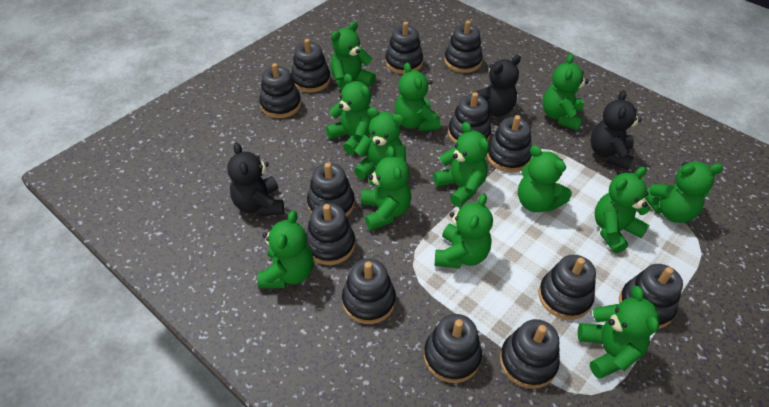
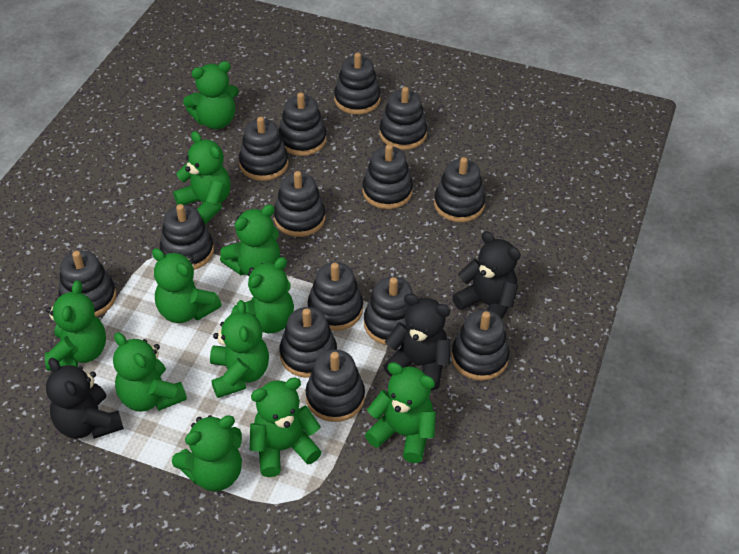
black stacking toy: 13 -> 14
green teddy bear: 13 -> 11

